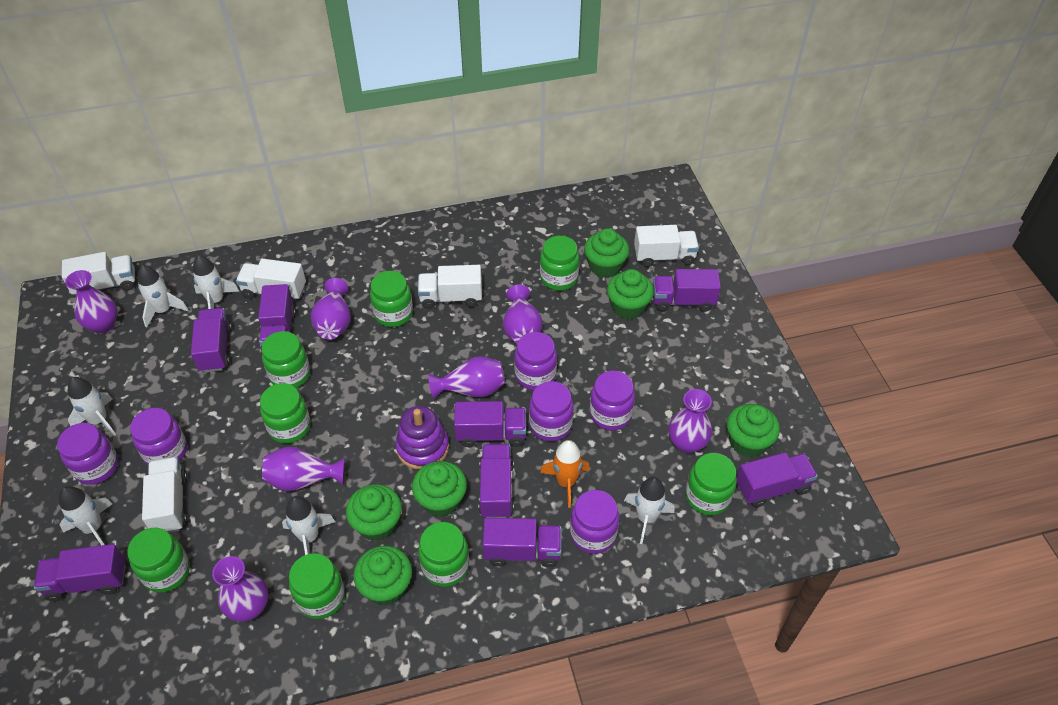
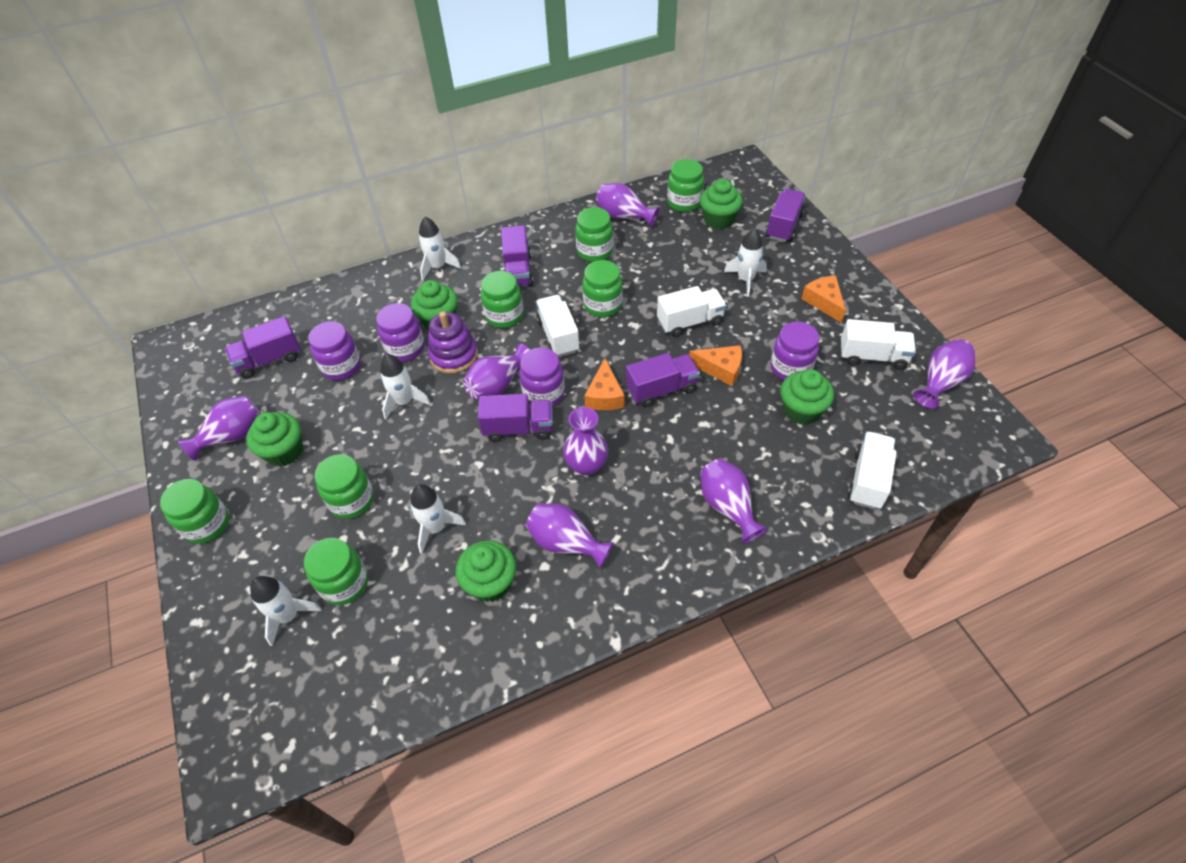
green cupcake: 6 -> 5
green jar: 8 -> 7
orange cheese: 0 -> 3
orange rocket: 1 -> 0
purple jar: 6 -> 4
purple truck: 8 -> 5
white rocket: 6 -> 5
white truck: 5 -> 4

